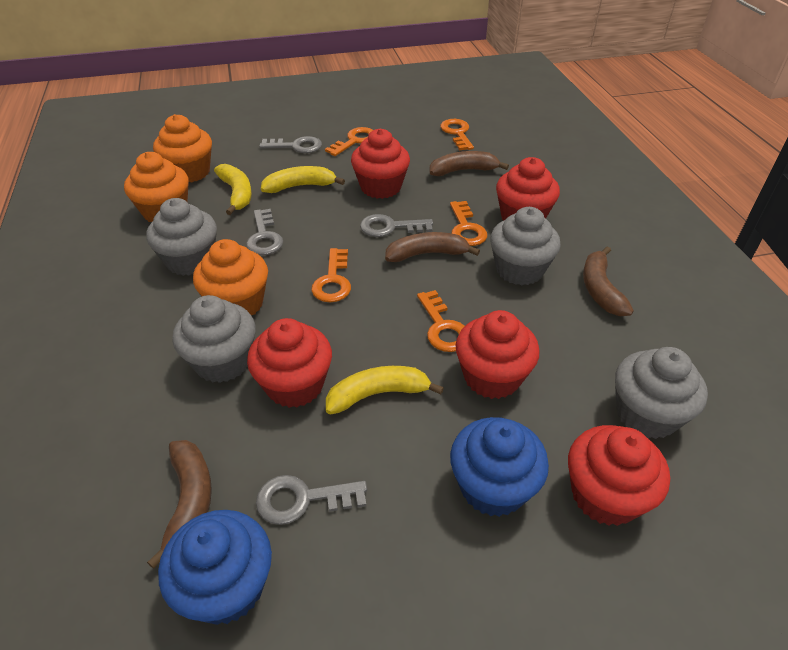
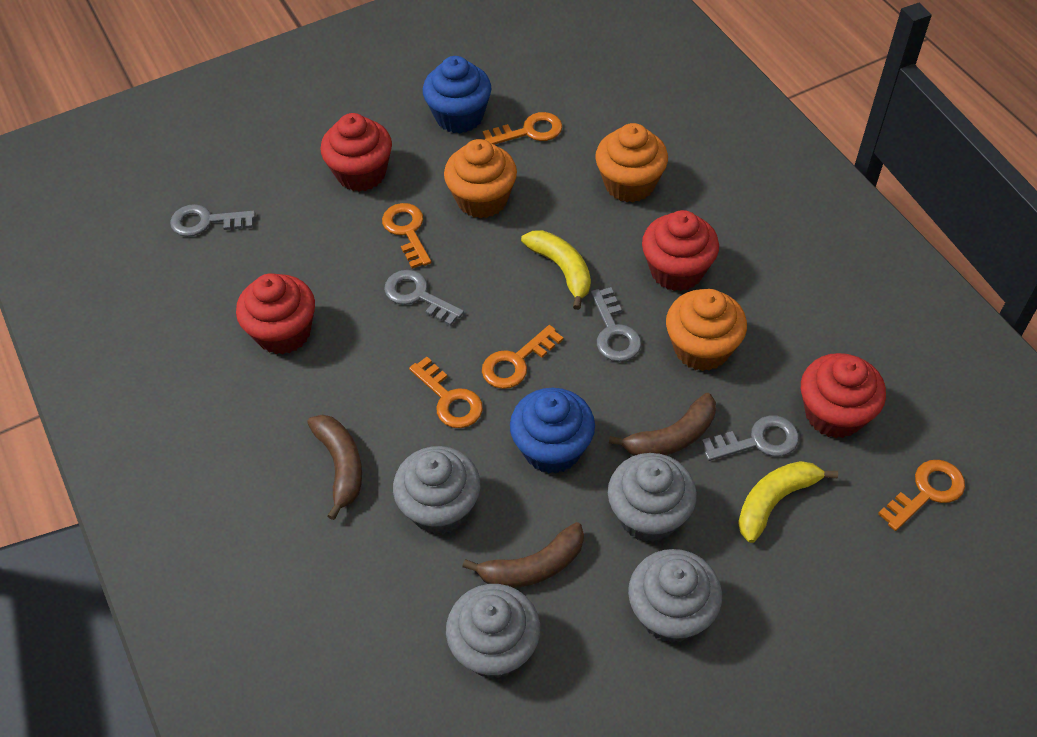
brown banana: 4 -> 3
red cupcake: 5 -> 4
yellow banana: 3 -> 2

